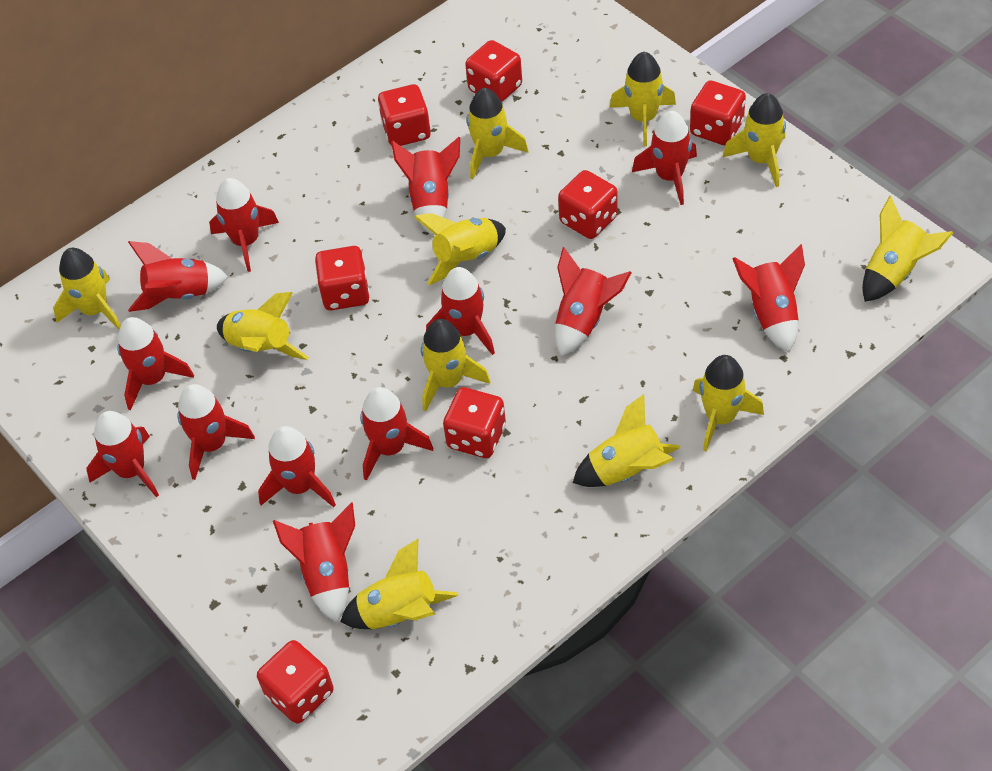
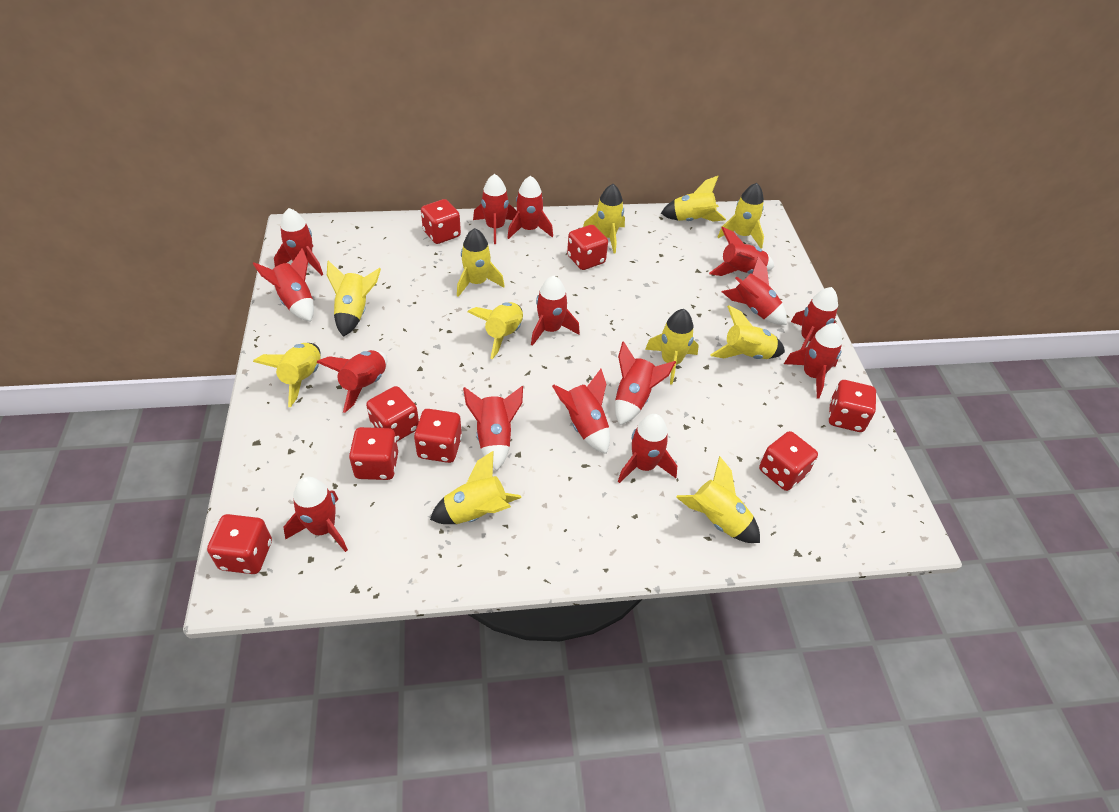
red dice: 7 -> 8
red rocket: 13 -> 15

